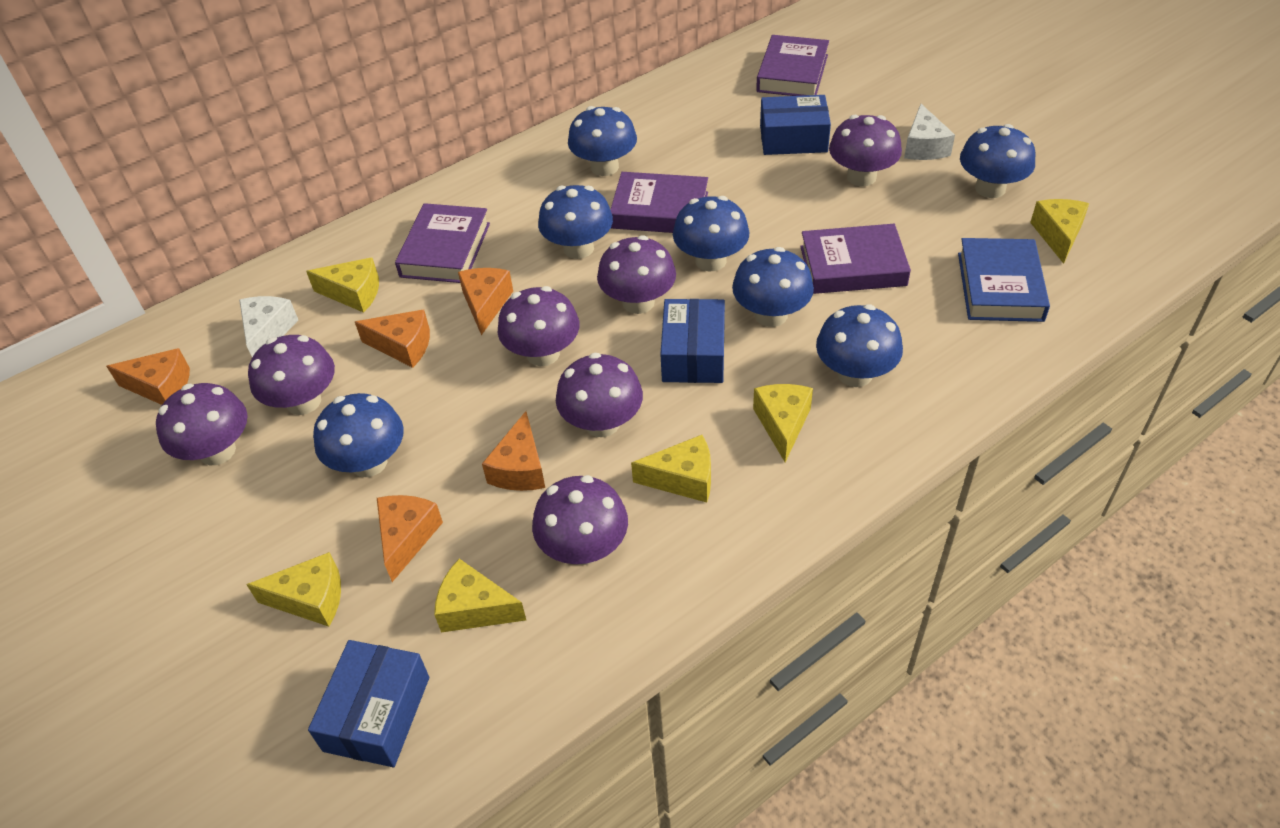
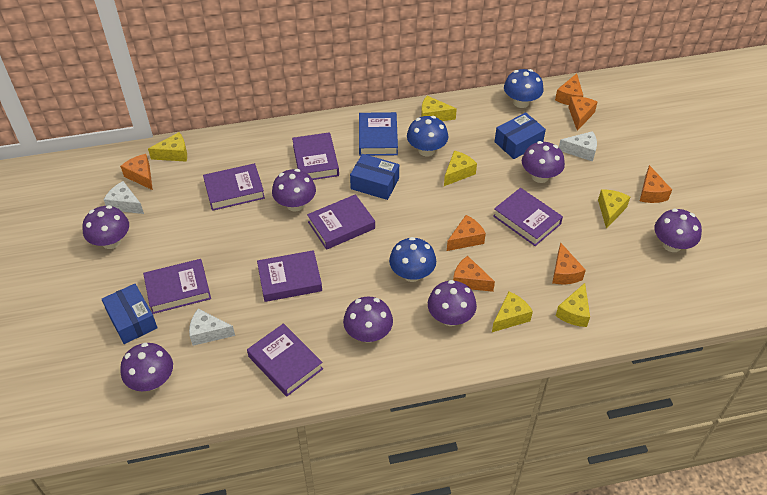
blue mushroom: 7 -> 3
orange cheese: 5 -> 7
purple book: 4 -> 7
white cheese: 2 -> 3

